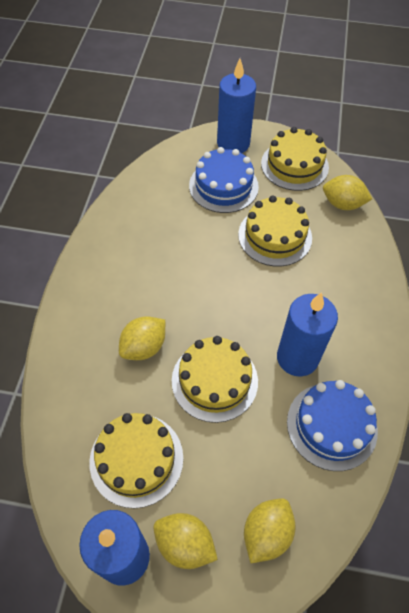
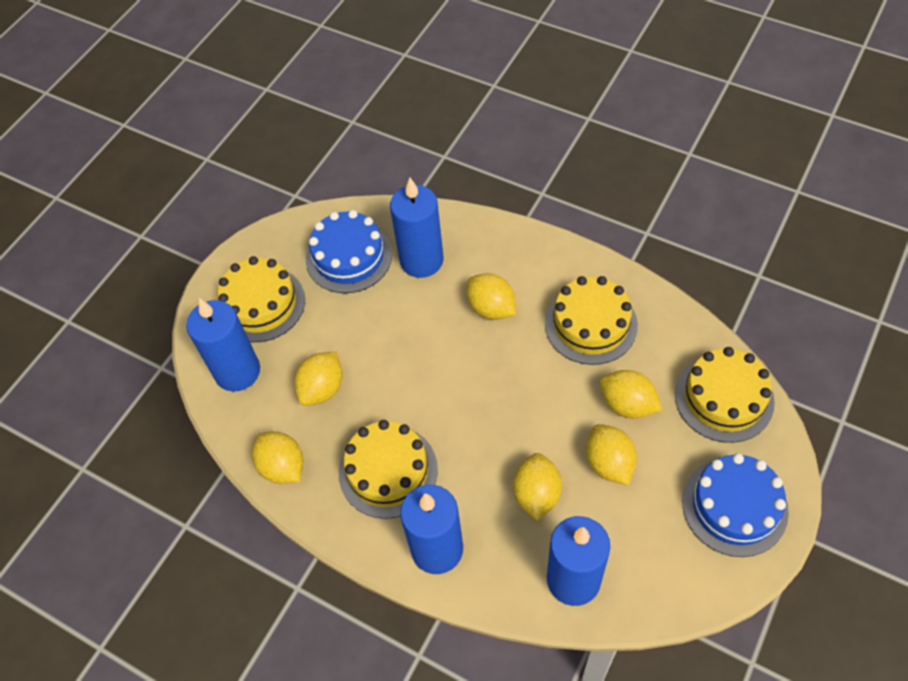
blue candle: 3 -> 4
yellow lemon: 4 -> 6

